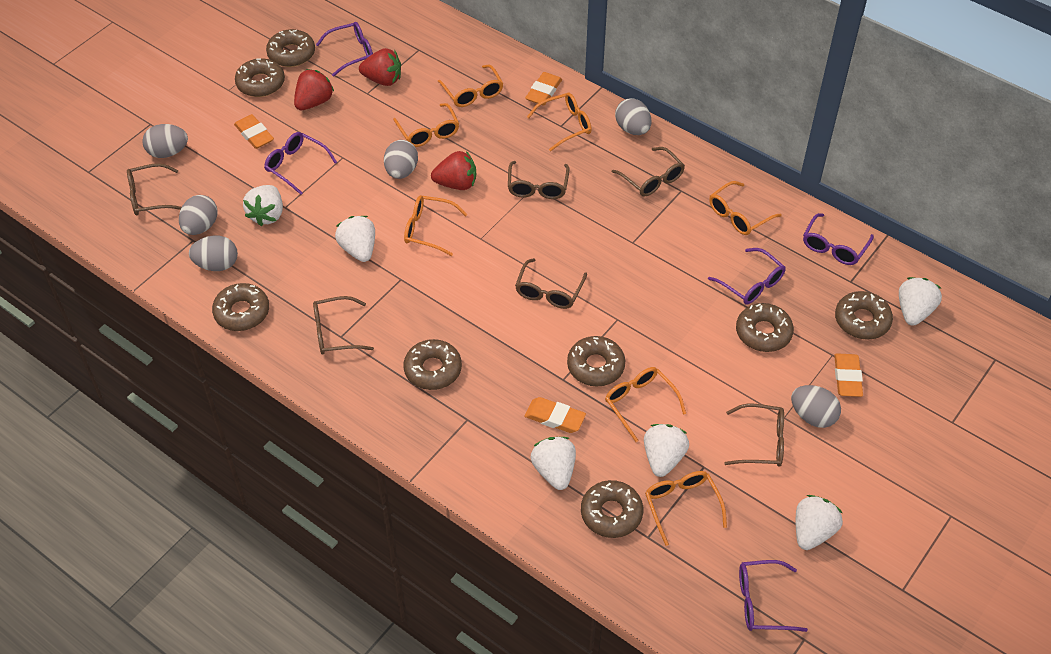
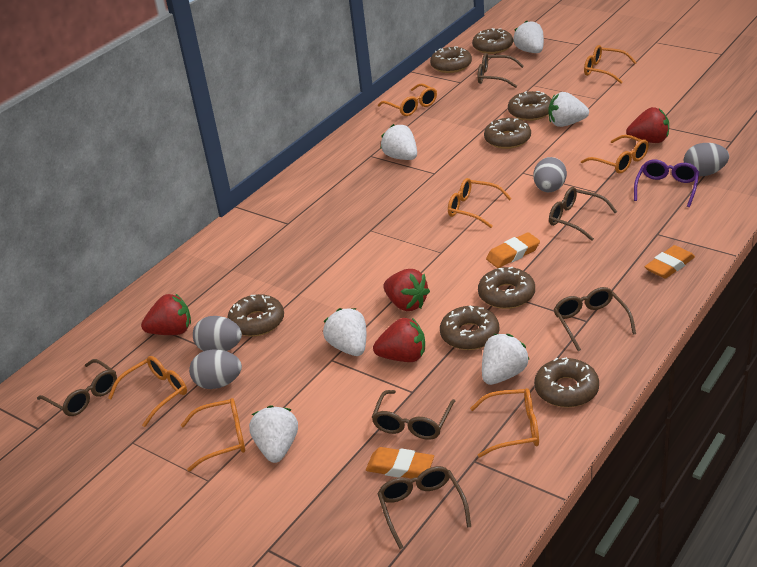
grey egg: 6 -> 4
orange eraser: 4 -> 3
purple glasses: 5 -> 1
red strawberry: 3 -> 4

